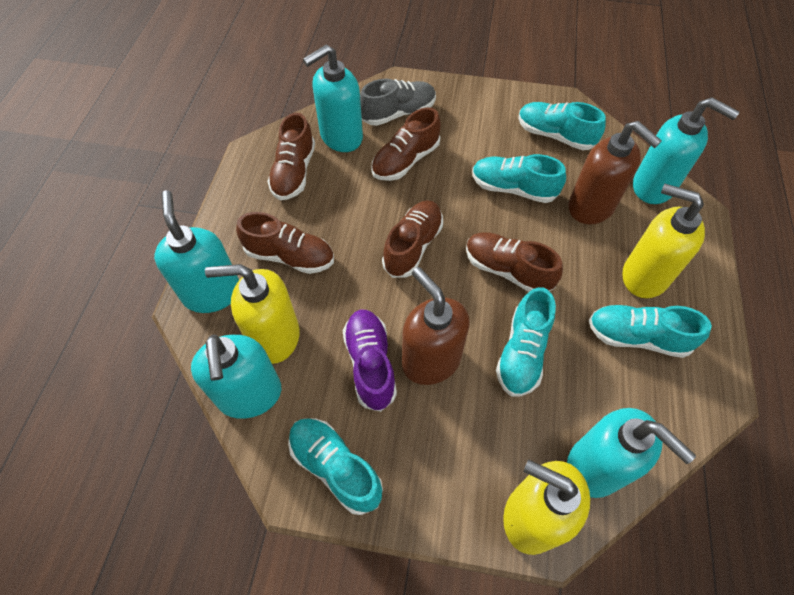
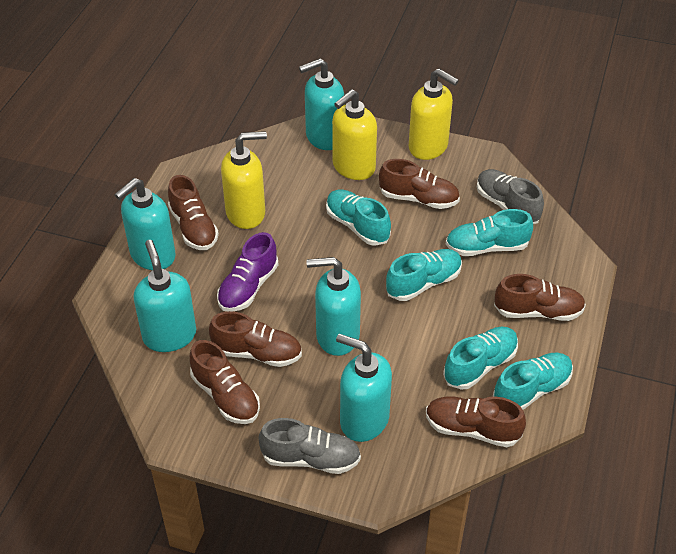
brown shoe: 5 -> 6
brown soap dispenser: 2 -> 0
grey shoe: 1 -> 2

